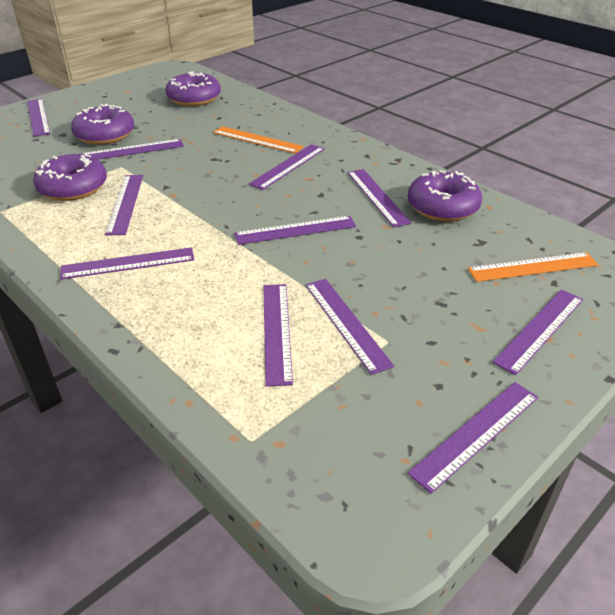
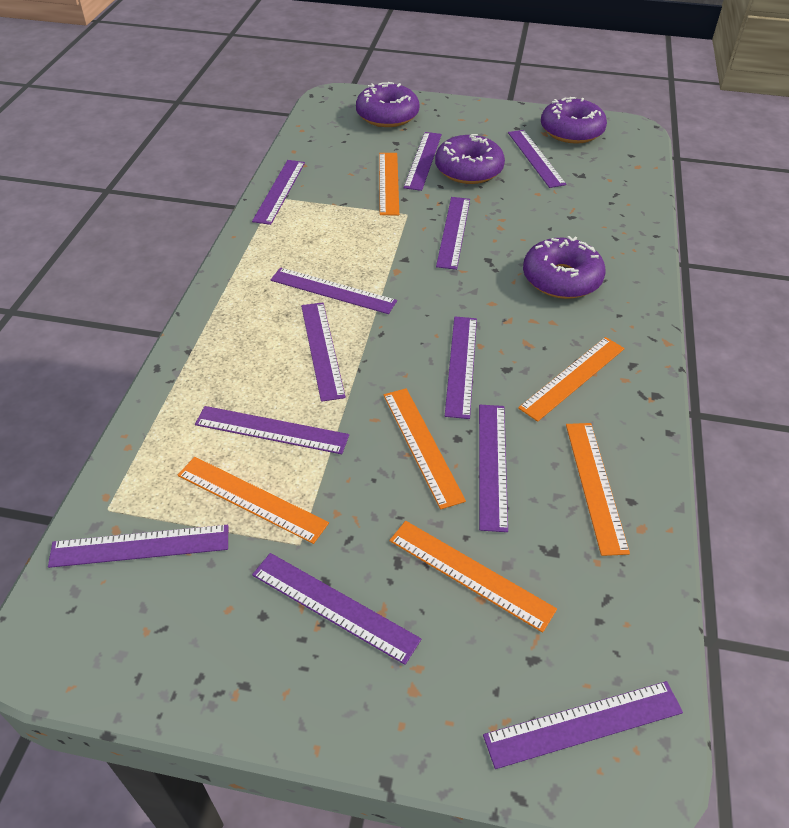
orange ruler: 2 -> 6
purple ruler: 11 -> 12

